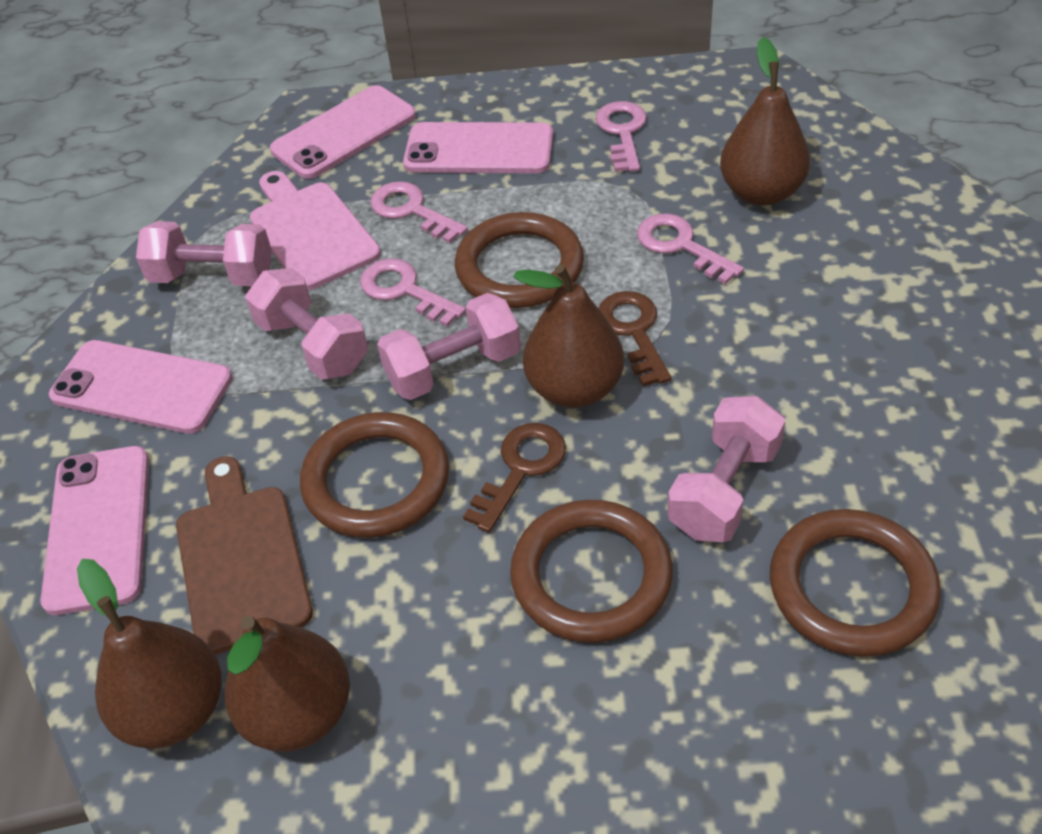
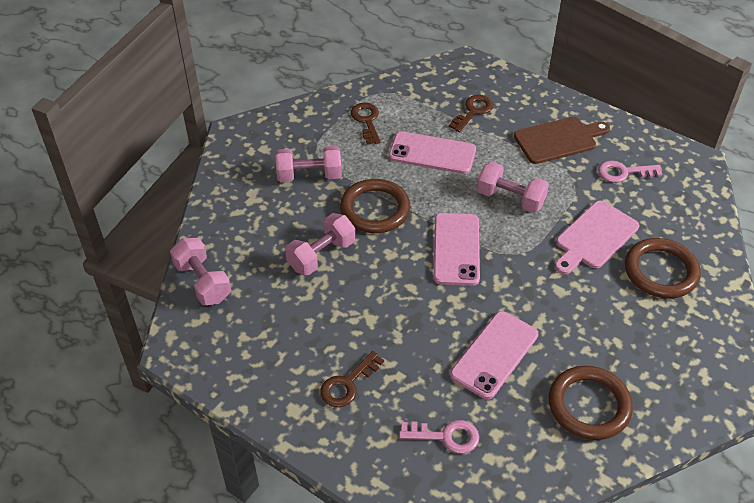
brown key: 2 -> 3
brown pear: 4 -> 0
brown ring: 4 -> 3
pink key: 4 -> 2
pink phone: 4 -> 3

